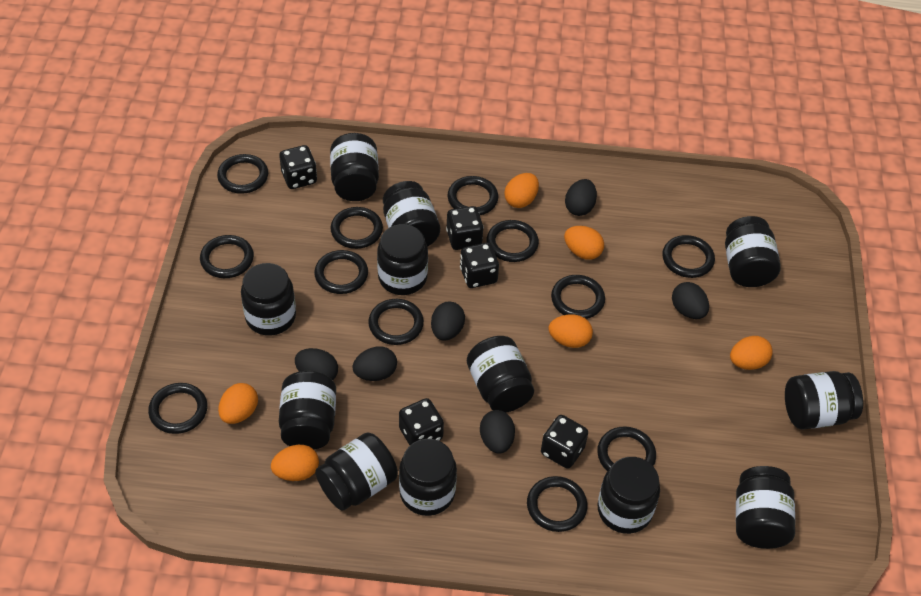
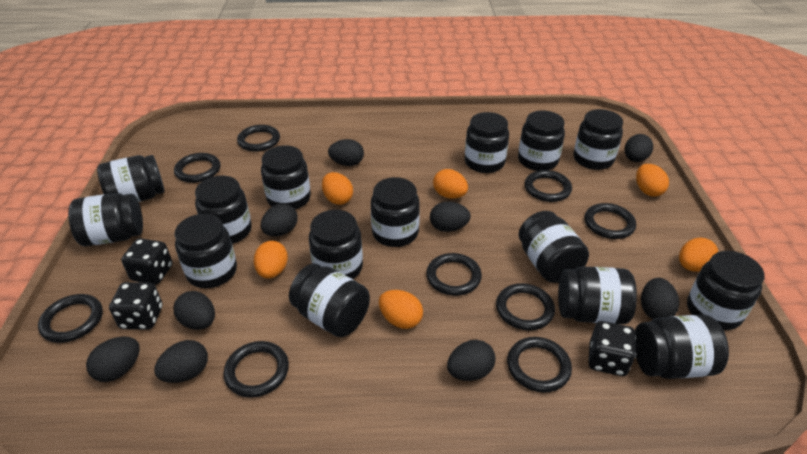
black dice: 5 -> 3
black egg: 6 -> 9
black jar: 12 -> 15
black ring: 12 -> 9

